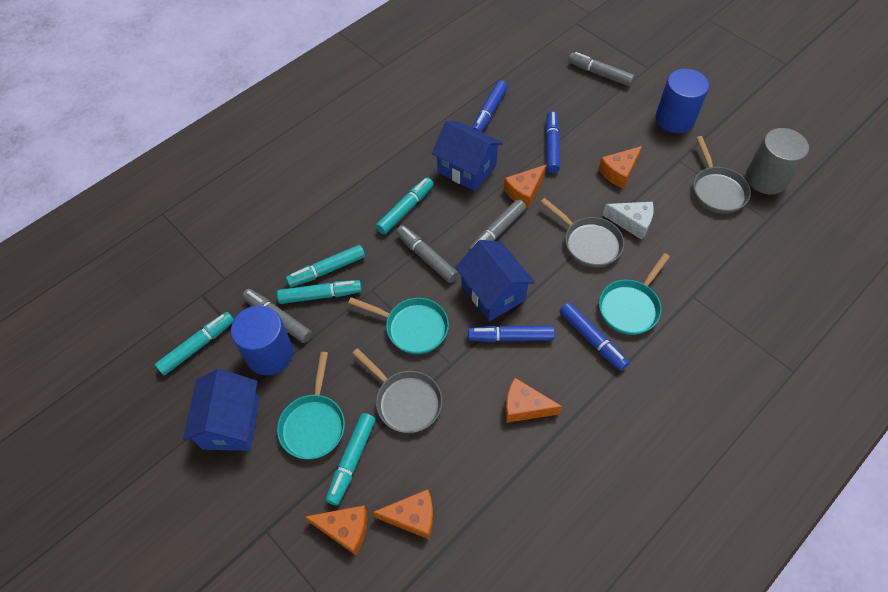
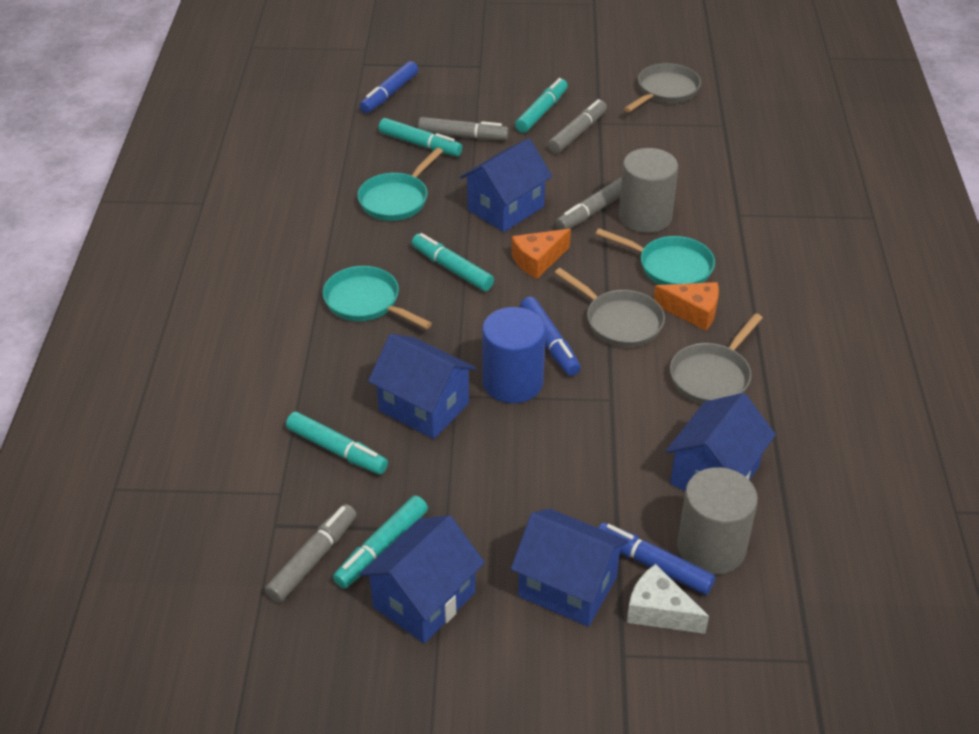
blue cylinder: 2 -> 1
blue house: 3 -> 5
blue marker: 4 -> 3
grey cylinder: 1 -> 2
orange cheese: 5 -> 2

